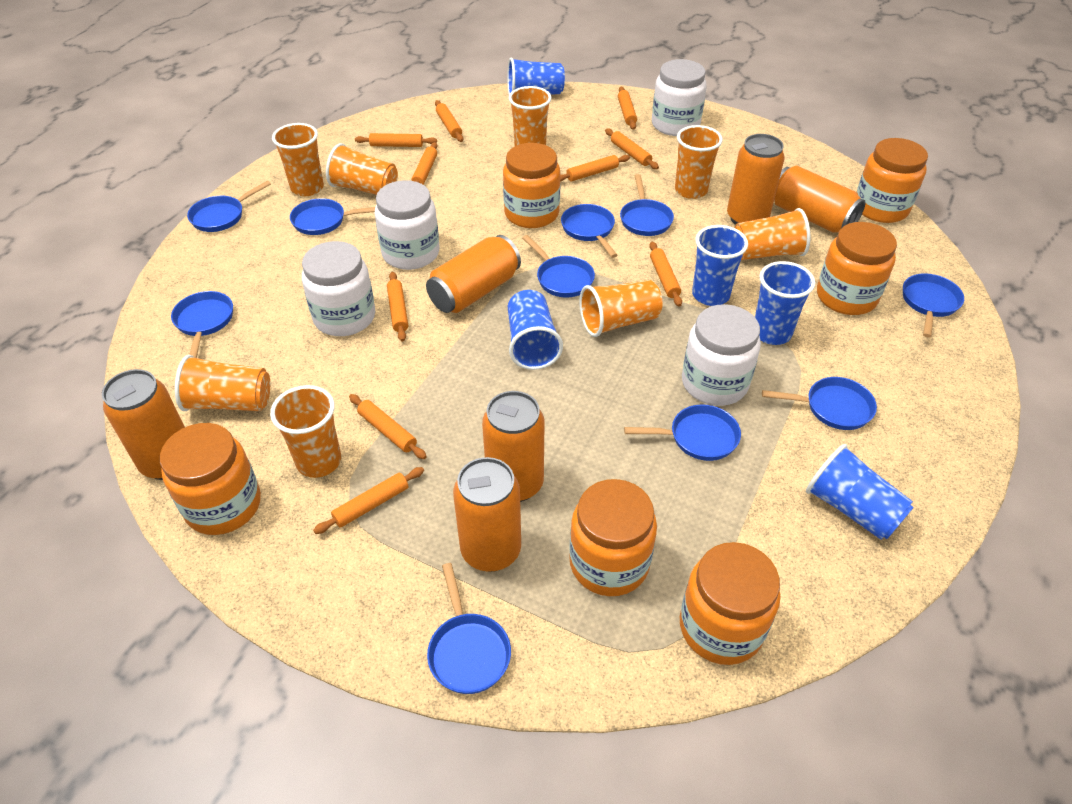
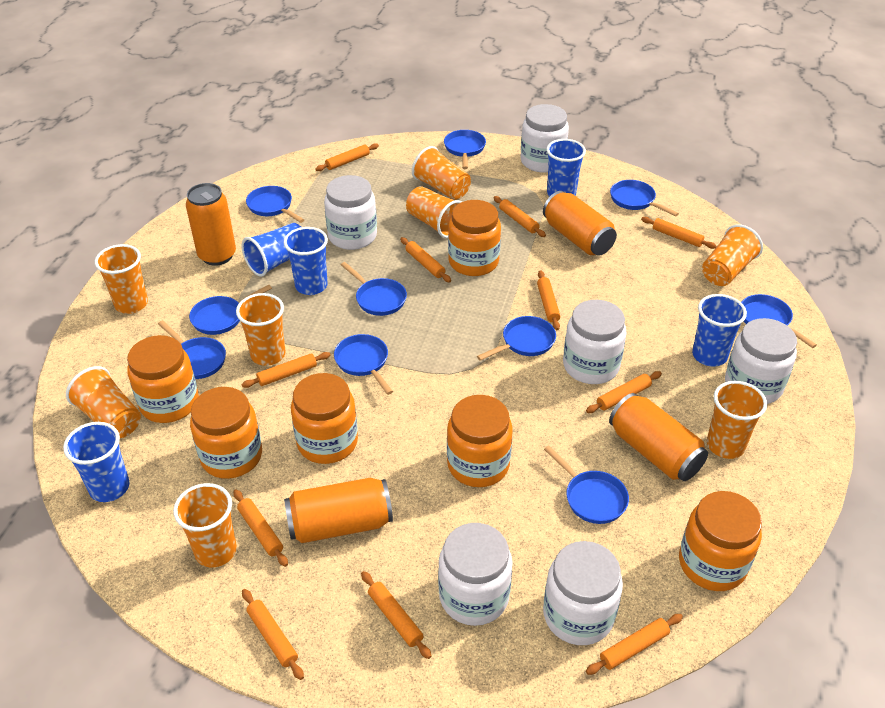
orange can: 6 -> 4
orange rolling pin: 10 -> 11
white jar: 4 -> 6

